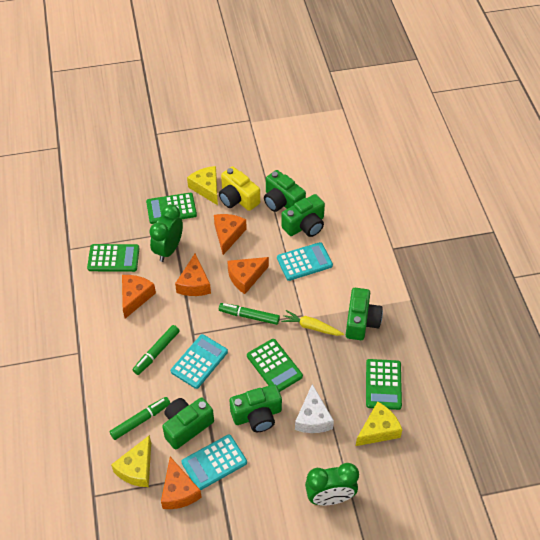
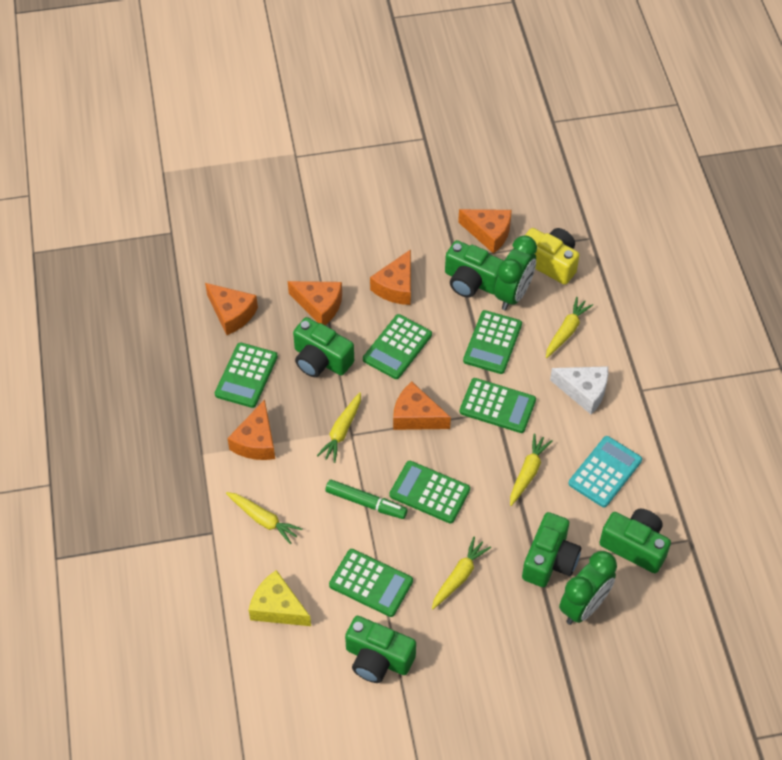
green calculator: 4 -> 6
green marker: 3 -> 1
orange cheese: 5 -> 6
turquoise calculator: 3 -> 1
yellow carrot: 1 -> 5
yellow cheese: 3 -> 1

